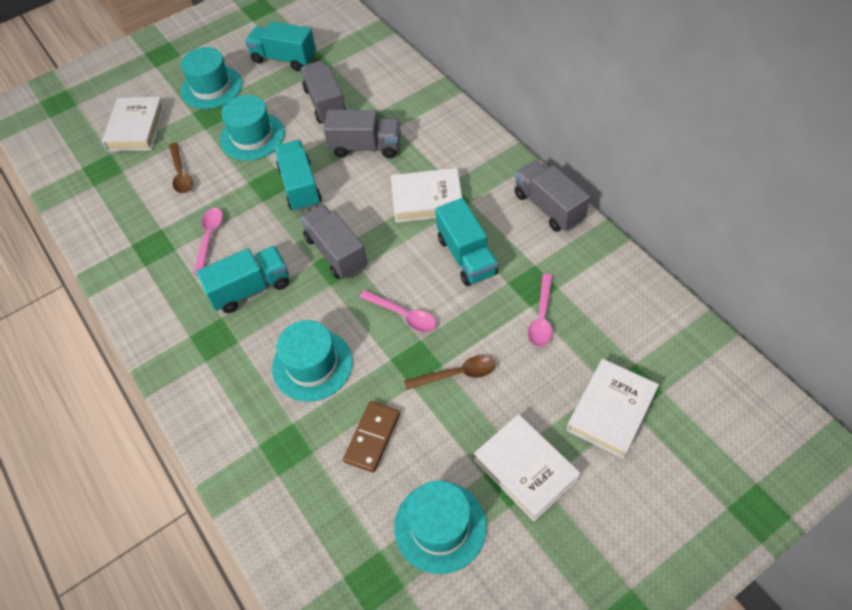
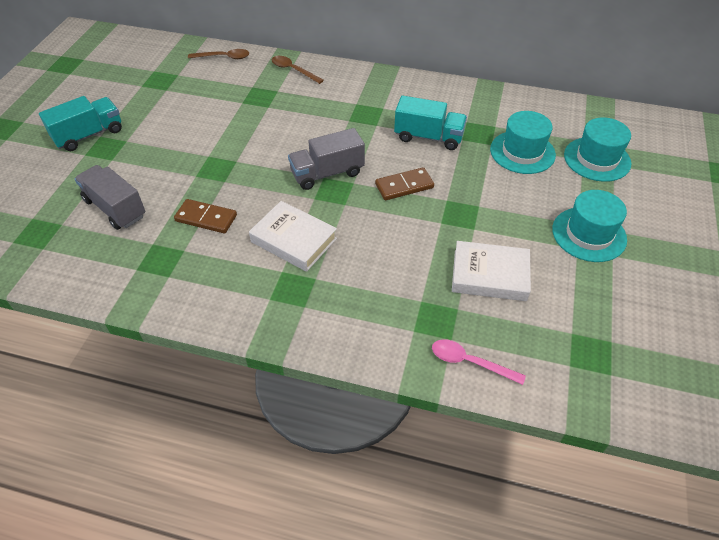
brown domino: 1 -> 2
grey truck: 4 -> 2
pink spoon: 3 -> 1
turquoise hat: 4 -> 3
turquoise truck: 4 -> 2
white book: 4 -> 2

